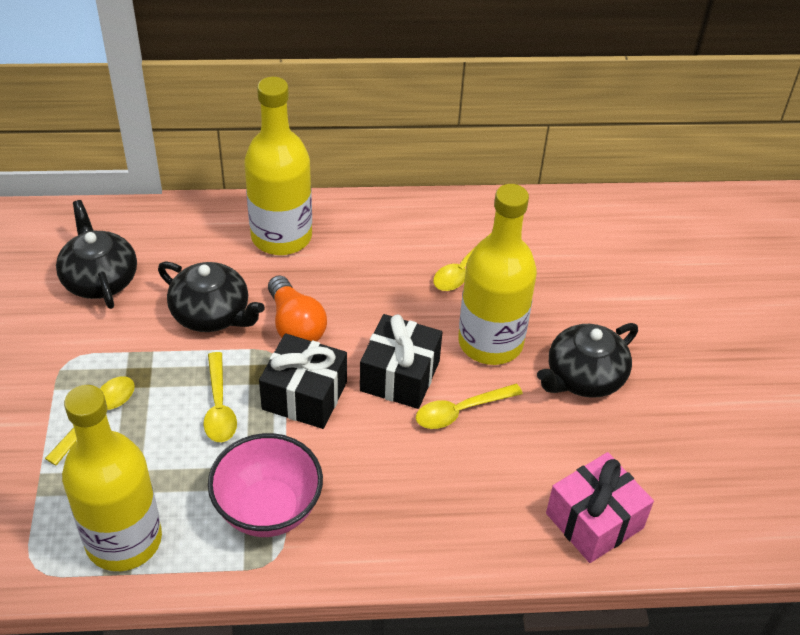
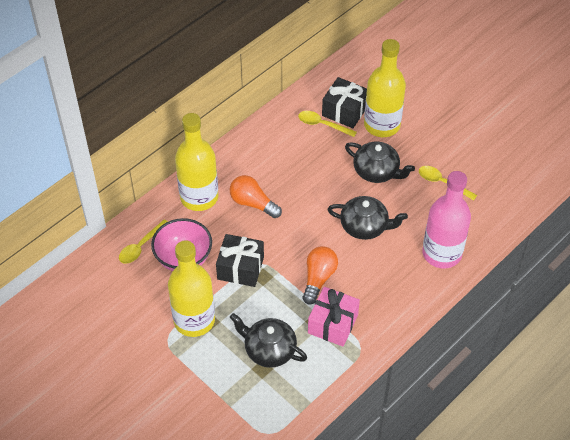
orange light bulb: 1 -> 2
pink bottle: 0 -> 1
yellow spoon: 4 -> 3

